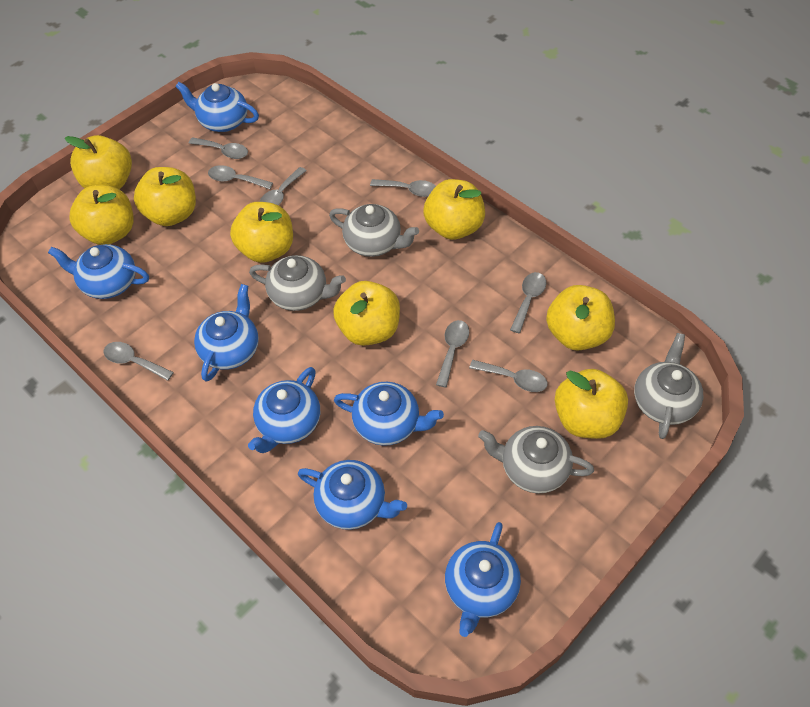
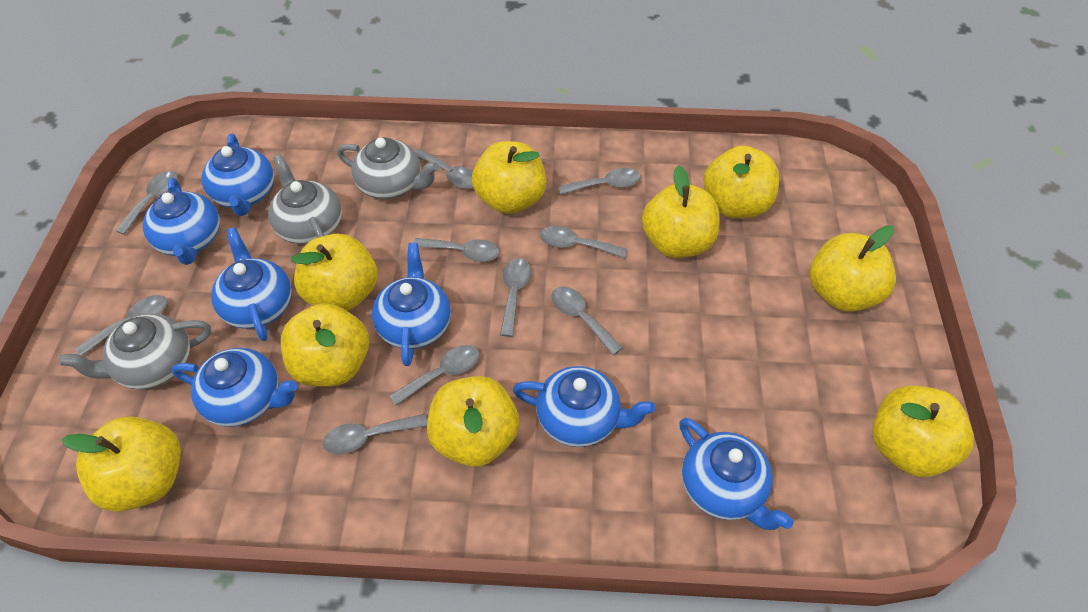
grey spoon: 8 -> 10
grey teapot: 4 -> 3
yellow apple: 8 -> 9

